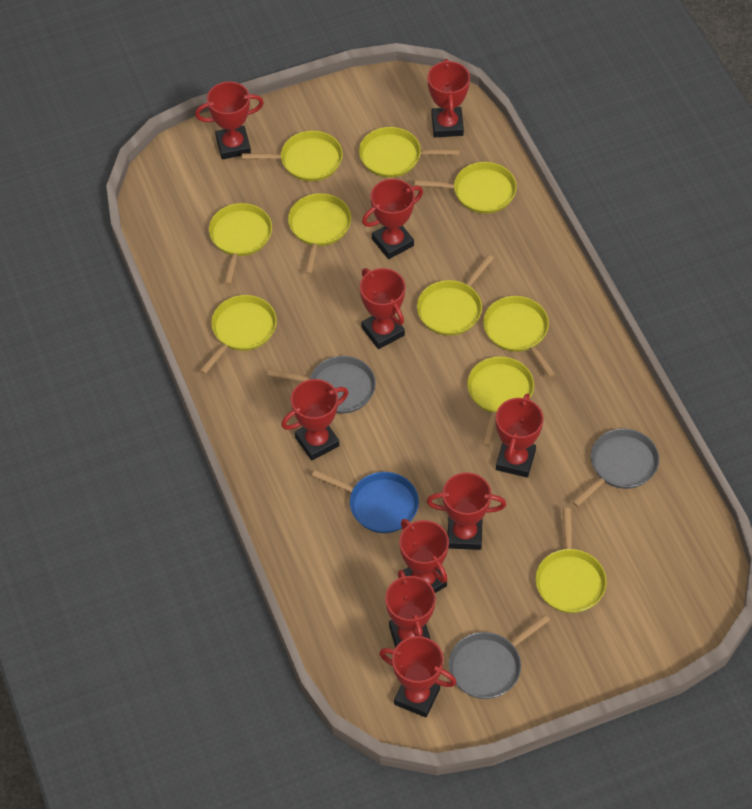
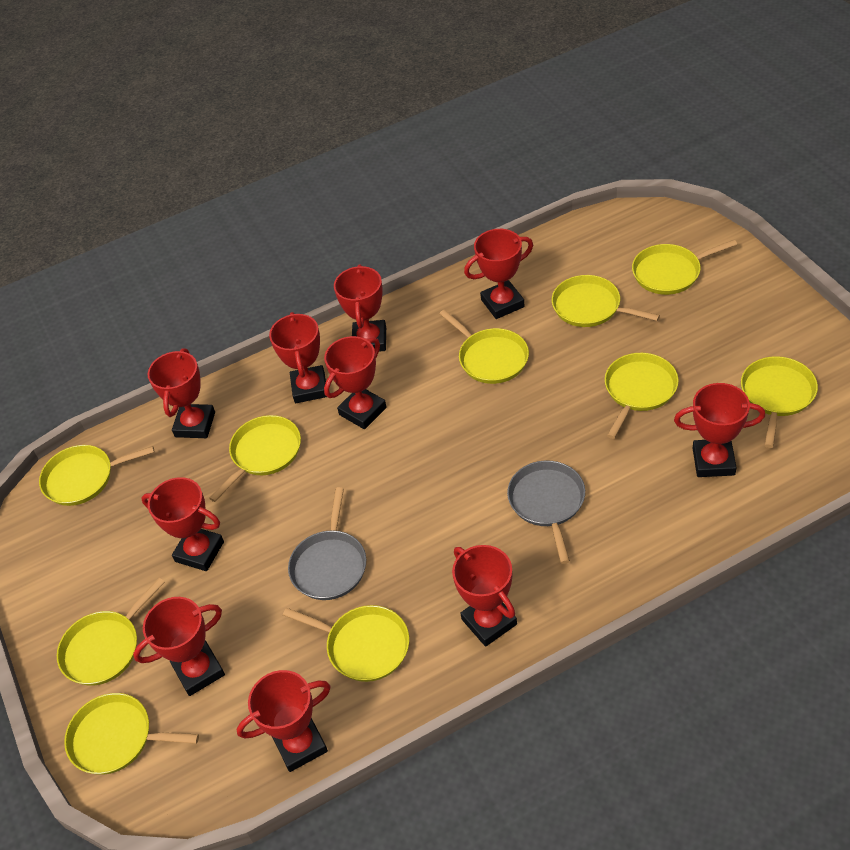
blue pan: 1 -> 0
grey pan: 3 -> 2

